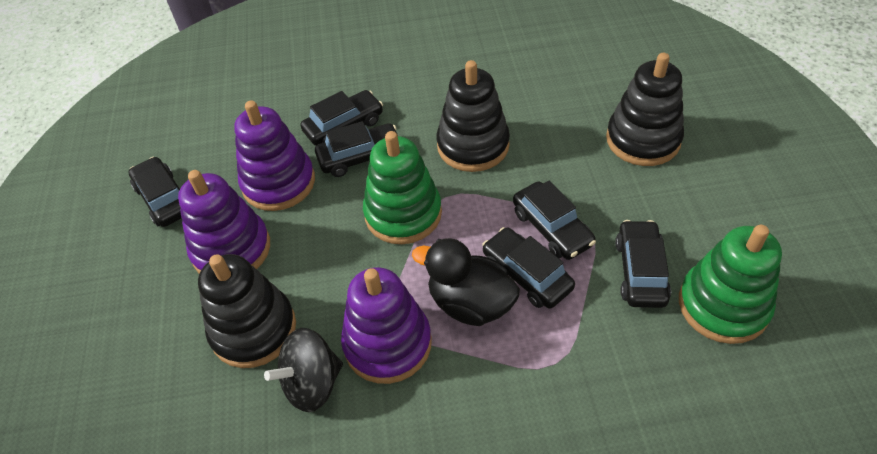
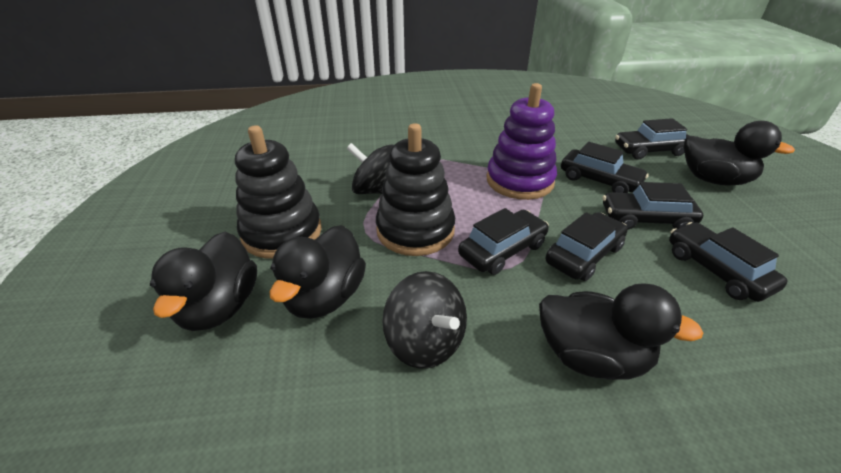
black duck: 1 -> 4
black spinning top: 1 -> 2
black stacking toy: 3 -> 2
green stacking toy: 2 -> 0
purple stacking toy: 3 -> 1

